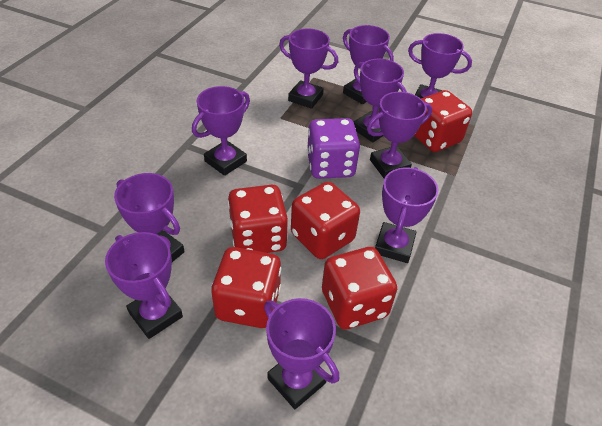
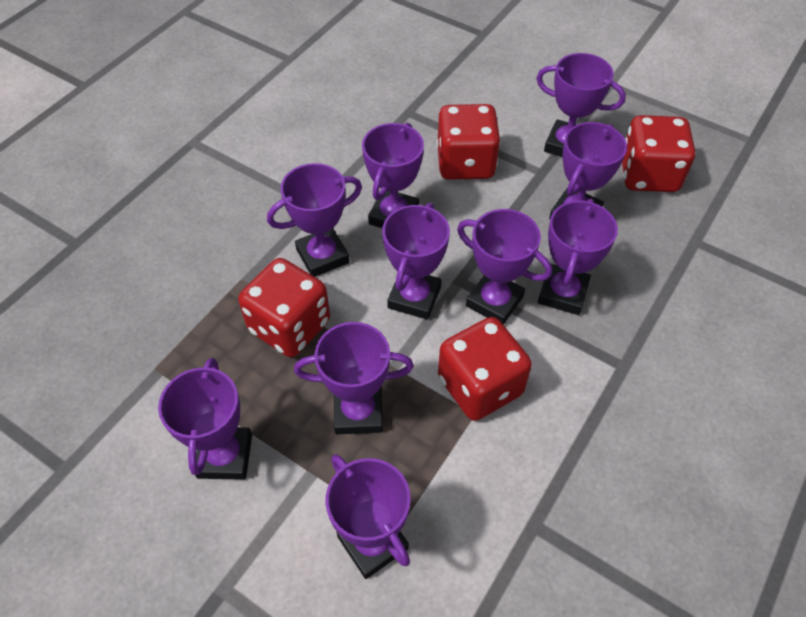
purple dice: 1 -> 0
red dice: 5 -> 4

